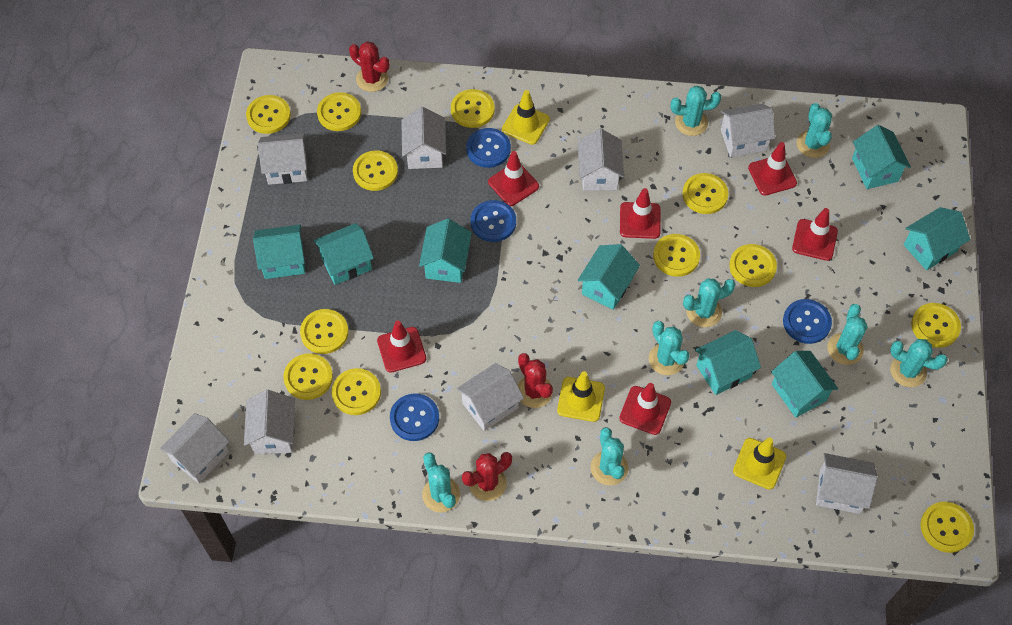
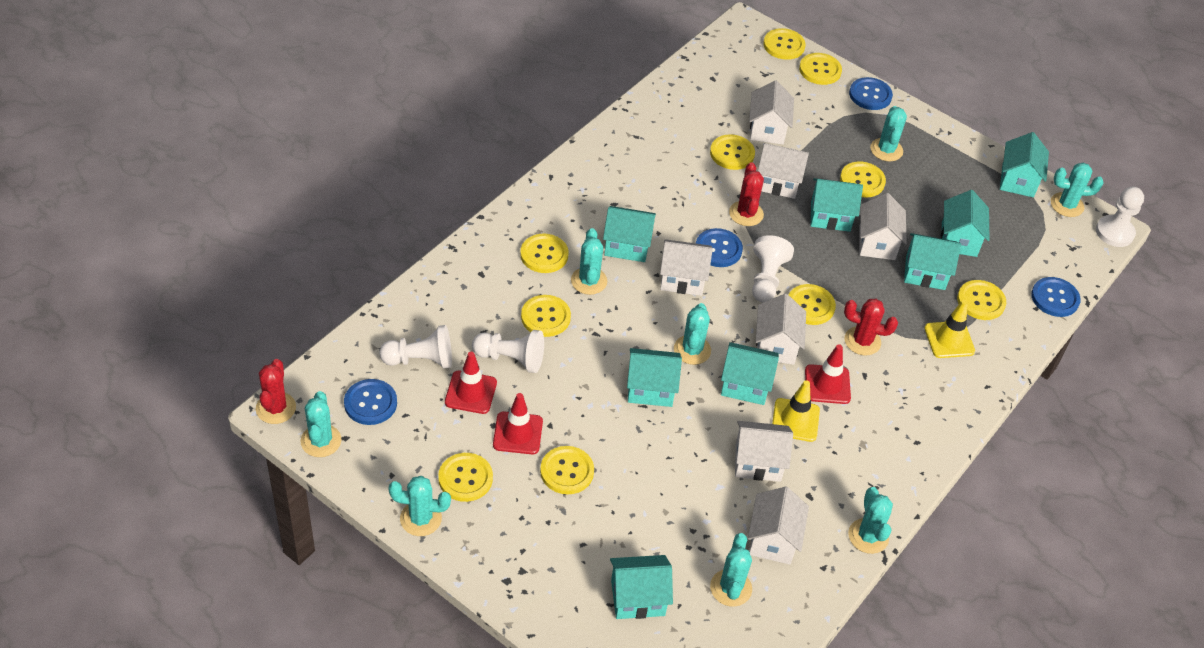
red traffic cone: 6 -> 3
white house: 8 -> 7
white pawn: 0 -> 4
yellow button: 12 -> 10
yellow traffic cone: 3 -> 2

